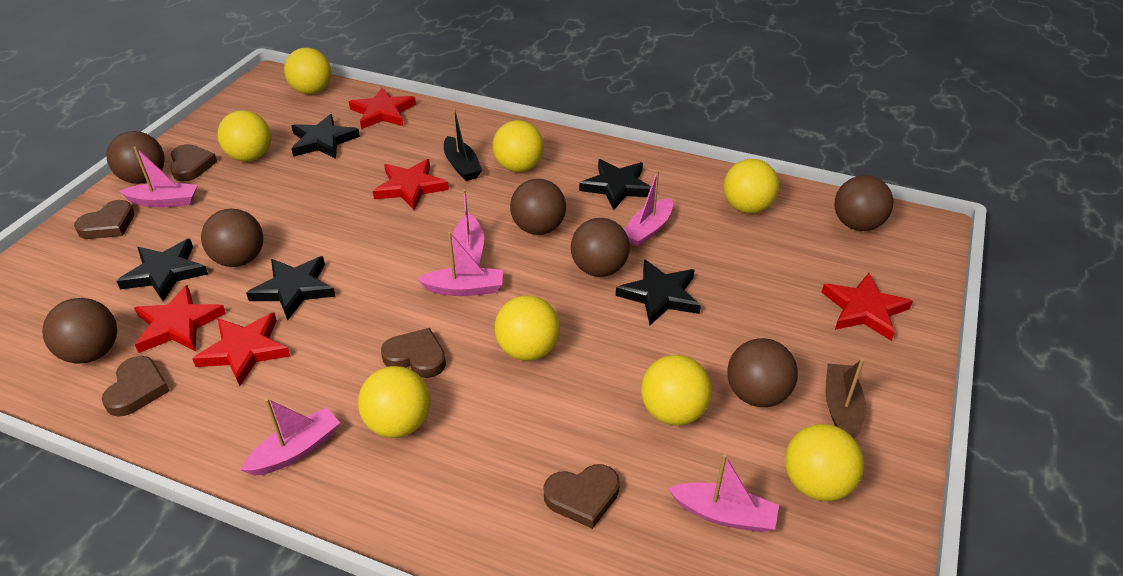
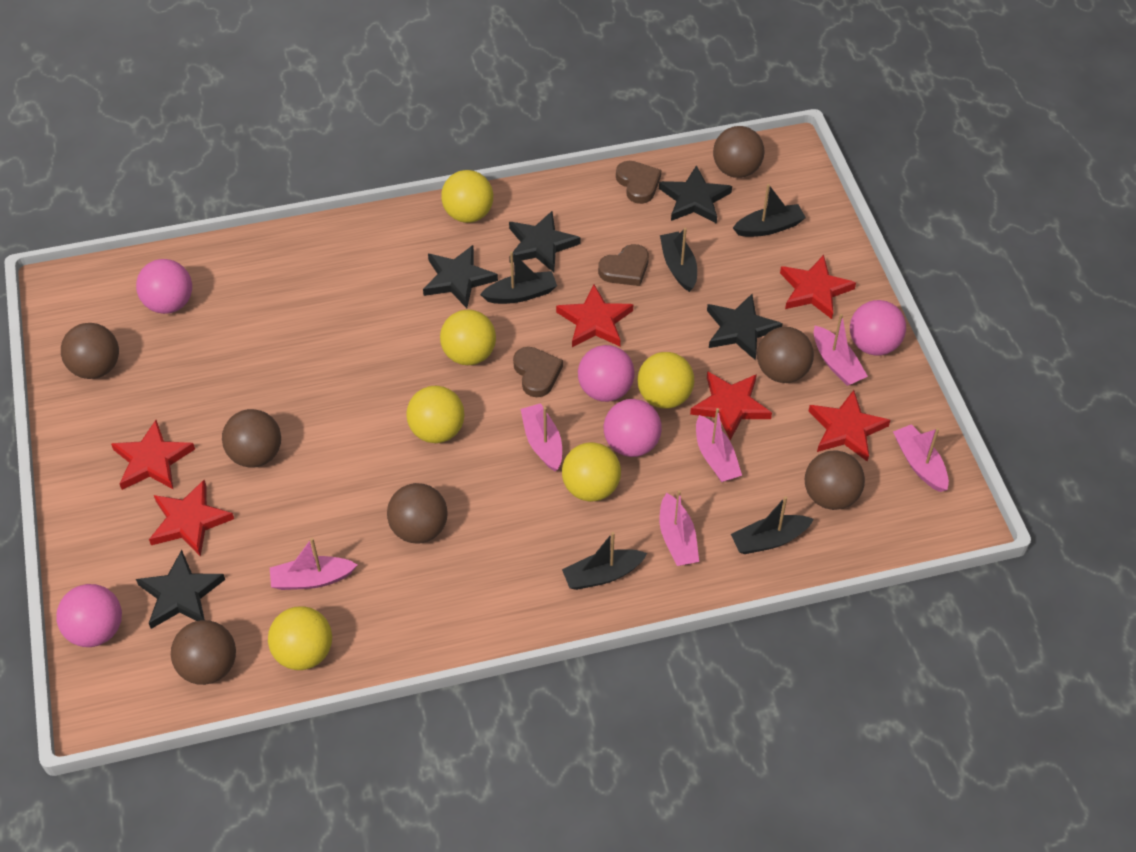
black boat: 1 -> 5
brown boat: 1 -> 0
brown heart: 5 -> 3
pink ball: 0 -> 5
red star: 5 -> 6
yellow ball: 8 -> 6

